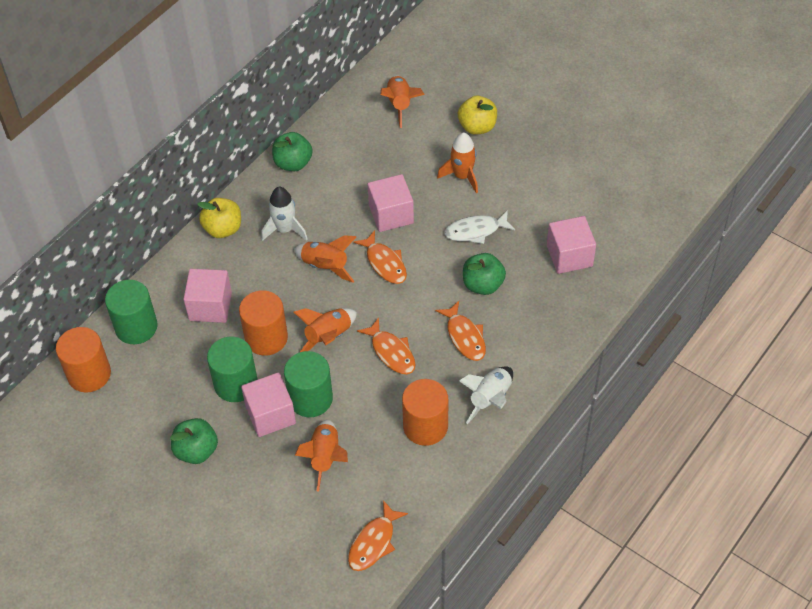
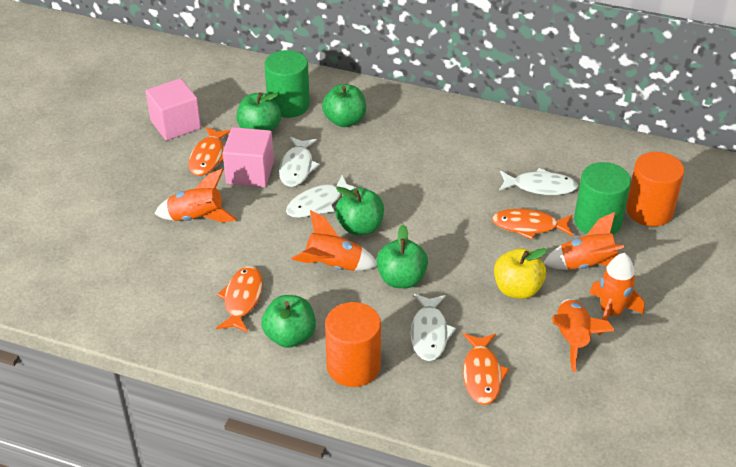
green apple: 3 -> 5
green cylinder: 3 -> 2
orange cylinder: 3 -> 2
pink cube: 4 -> 2
white fish: 1 -> 4
white rocket: 2 -> 0
yellow apple: 2 -> 1

